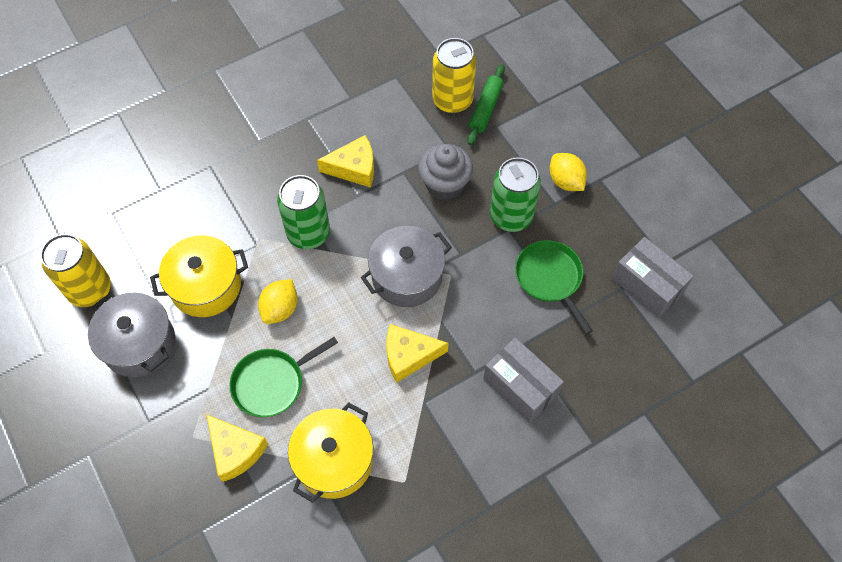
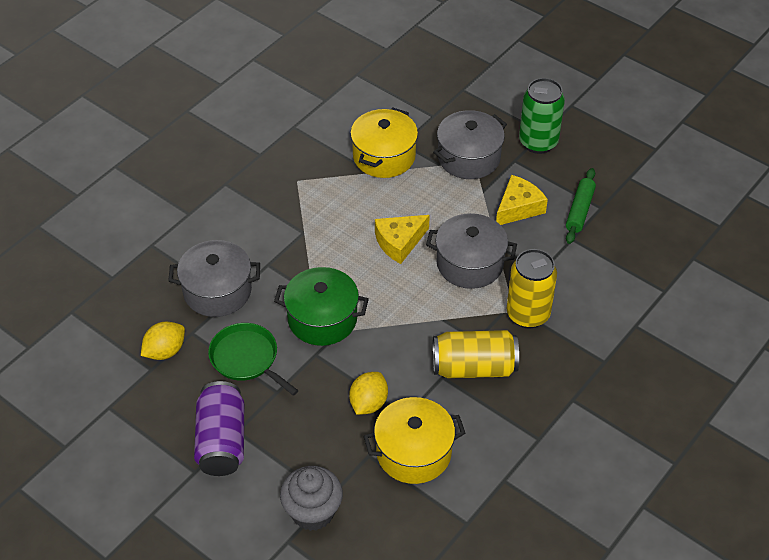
green can: 2 -> 1
green pan: 2 -> 1
green pot: 0 -> 1
grey box: 2 -> 0
grey pot: 2 -> 3
purple can: 0 -> 1
yellow cheese: 3 -> 2

